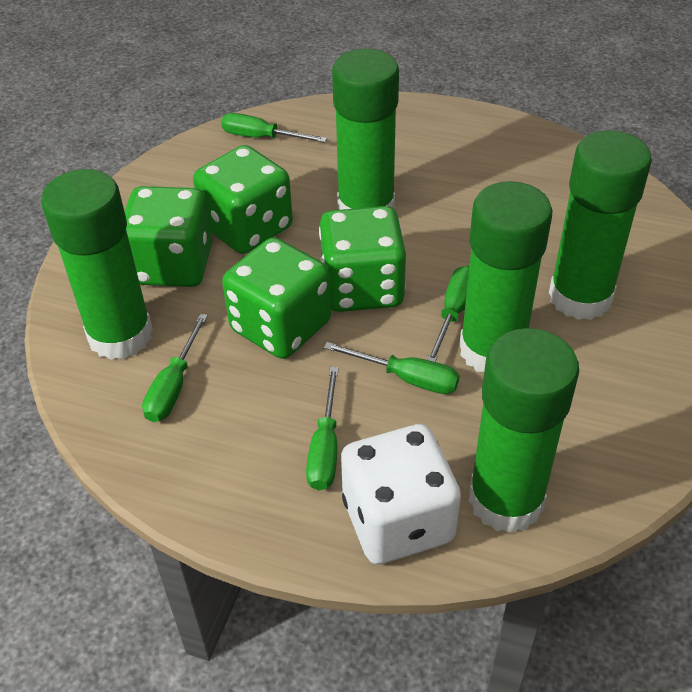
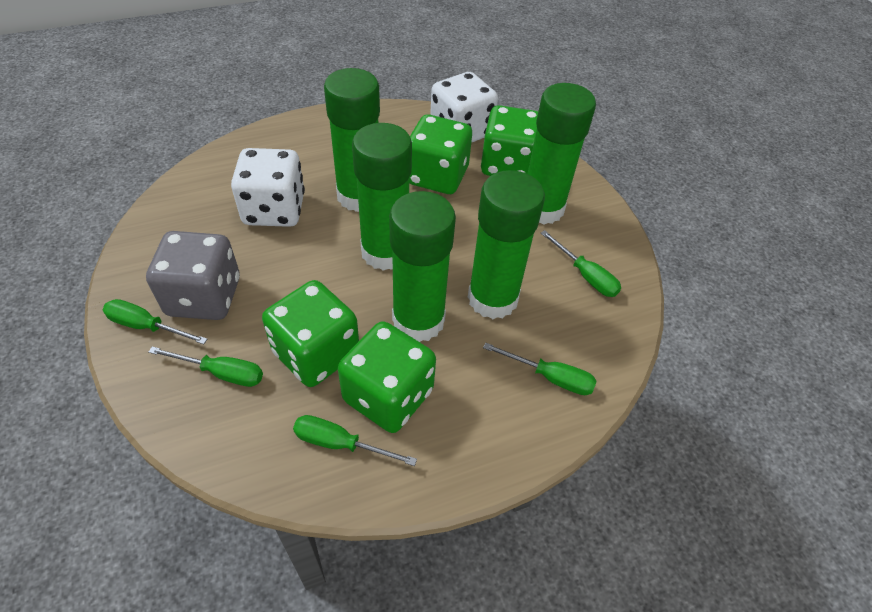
grey dice: 0 -> 1
white dice: 1 -> 2

